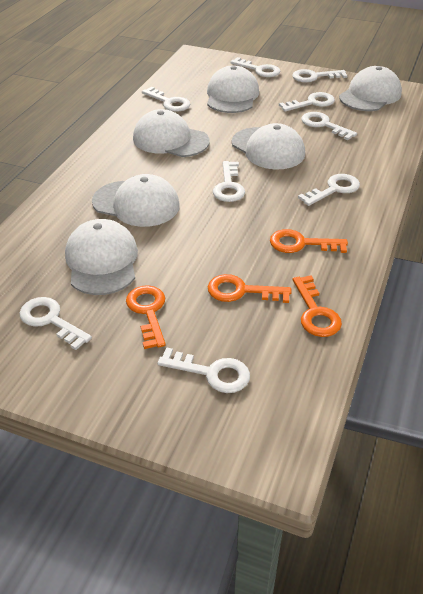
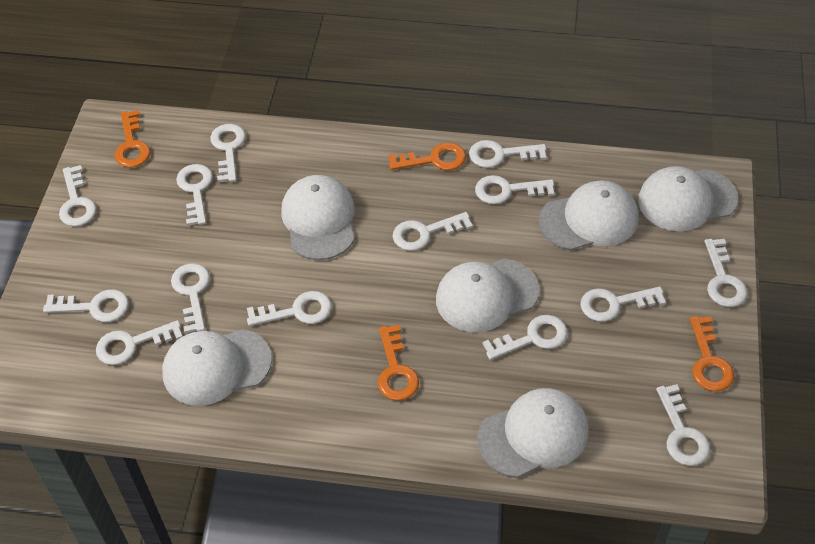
white key: 9 -> 14

